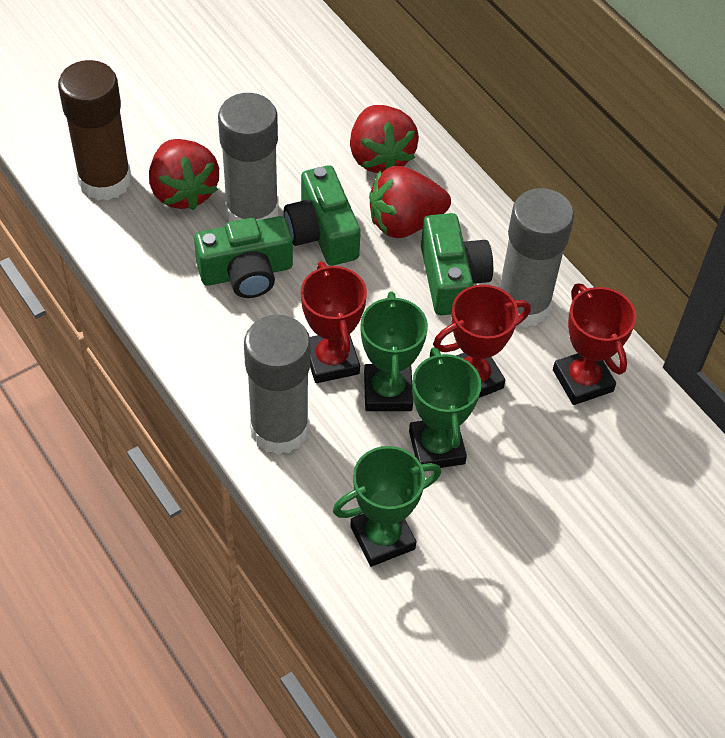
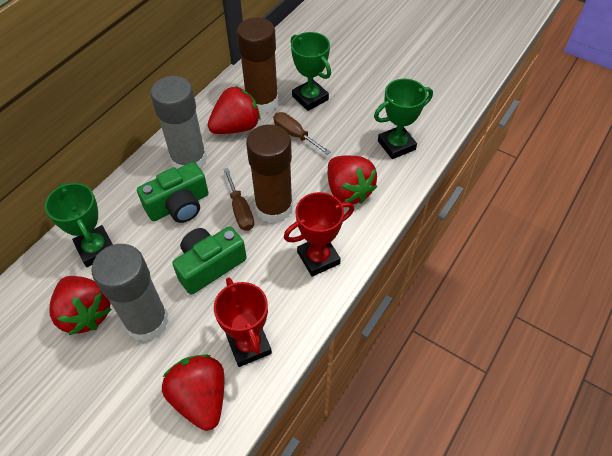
brown glue stick: 1 -> 2
brown screwdriver: 0 -> 2
green camera: 3 -> 2
grey glue stick: 3 -> 2
red strawberry: 3 -> 4
red trophy: 3 -> 2

